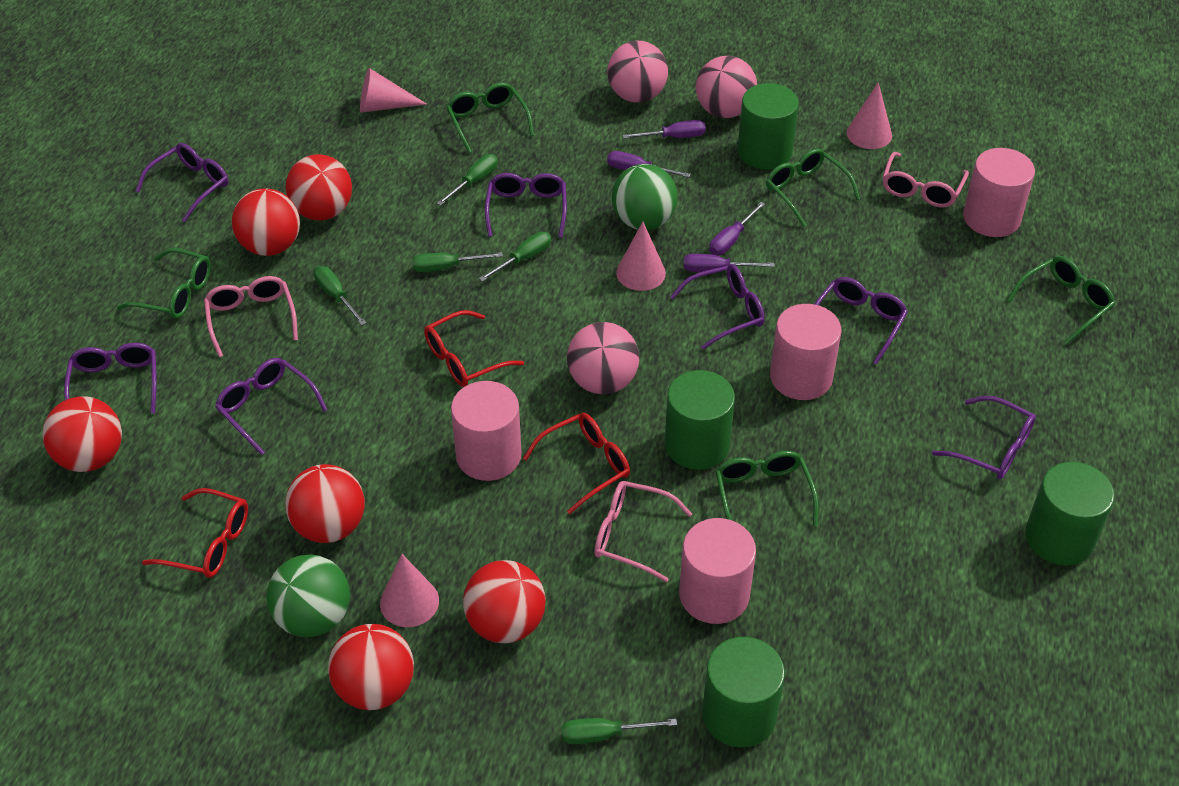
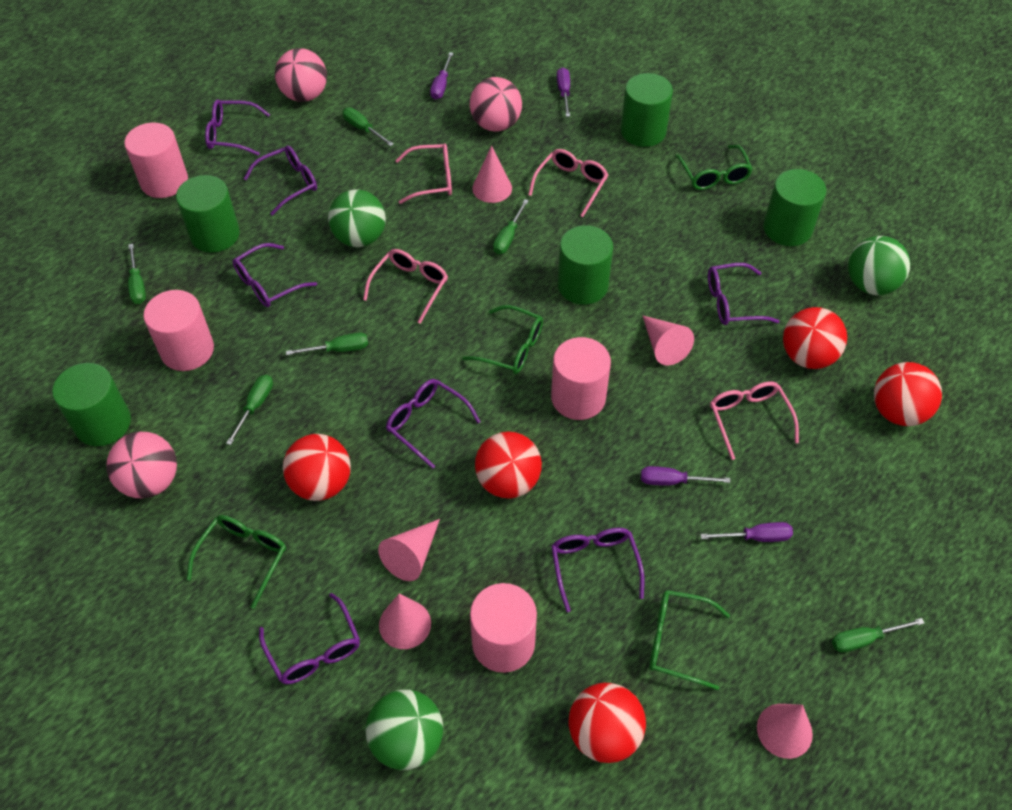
green ball: 2 -> 3
green cylinder: 4 -> 5
green glasses: 5 -> 4
green screwdriver: 5 -> 6
pink cone: 4 -> 5
pink glasses: 3 -> 4
red ball: 6 -> 5
red glasses: 3 -> 0

